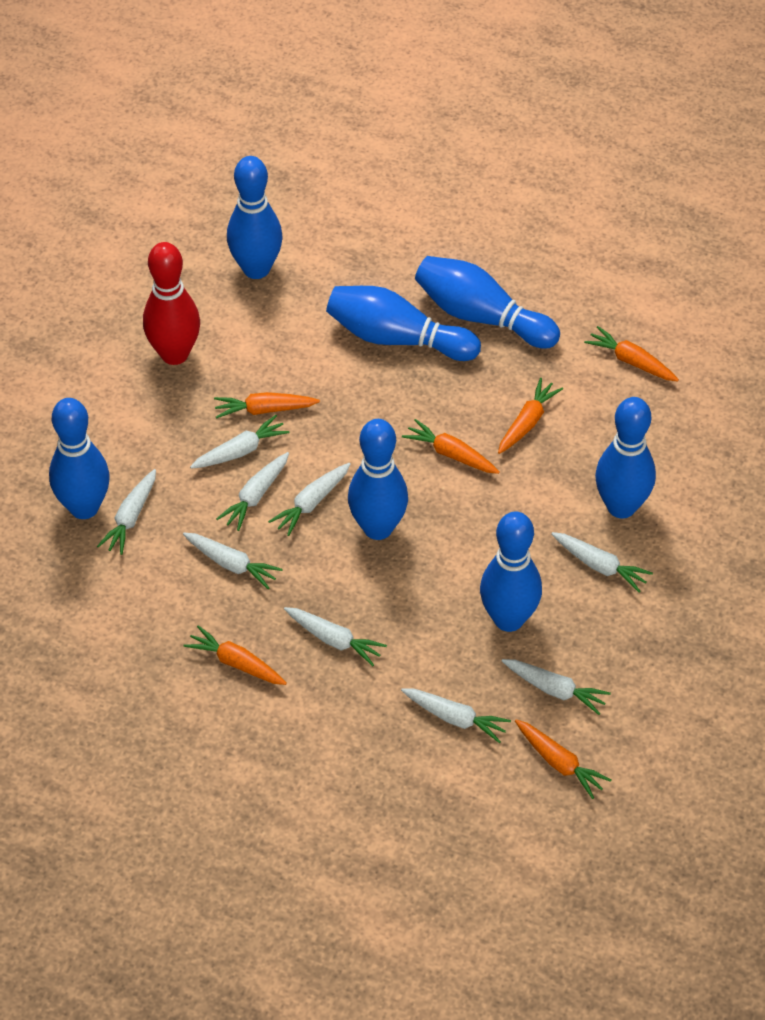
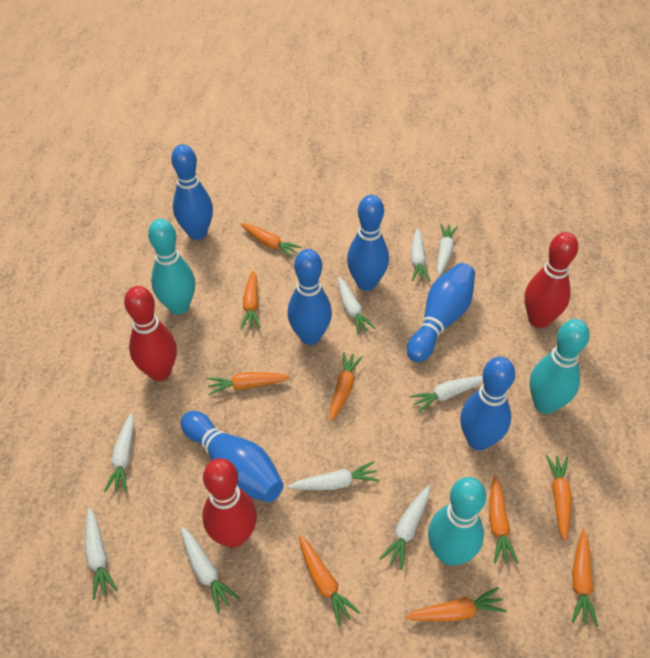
blue bowling pin: 7 -> 6
orange carrot: 6 -> 9
red bowling pin: 1 -> 3
turquoise bowling pin: 0 -> 3

